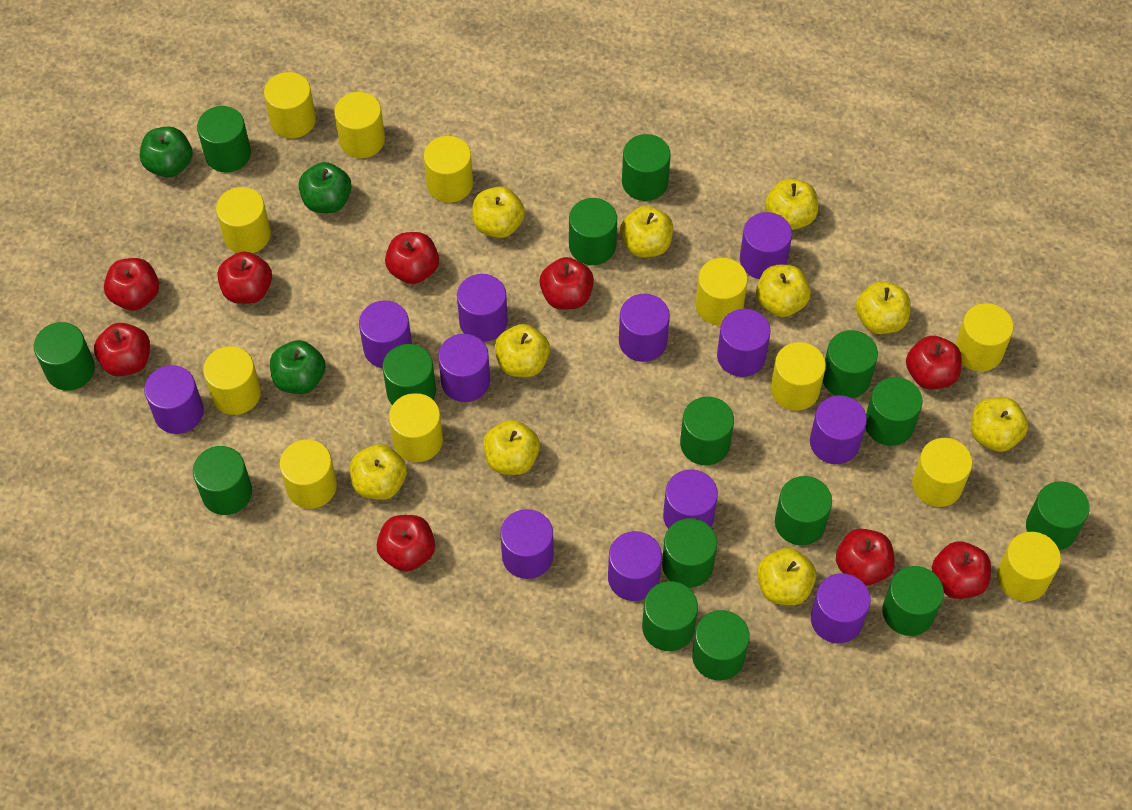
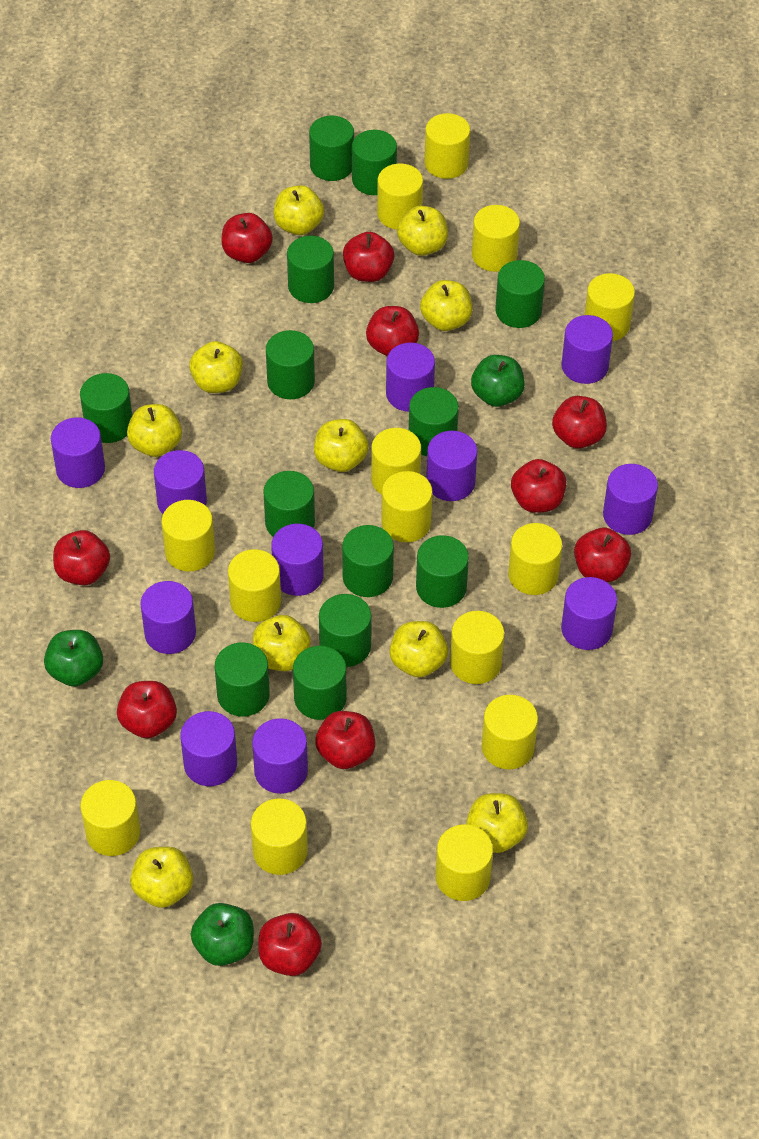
green cylinder: 15 -> 13
purple cylinder: 12 -> 11
red apple: 9 -> 10
yellow cylinder: 12 -> 14

